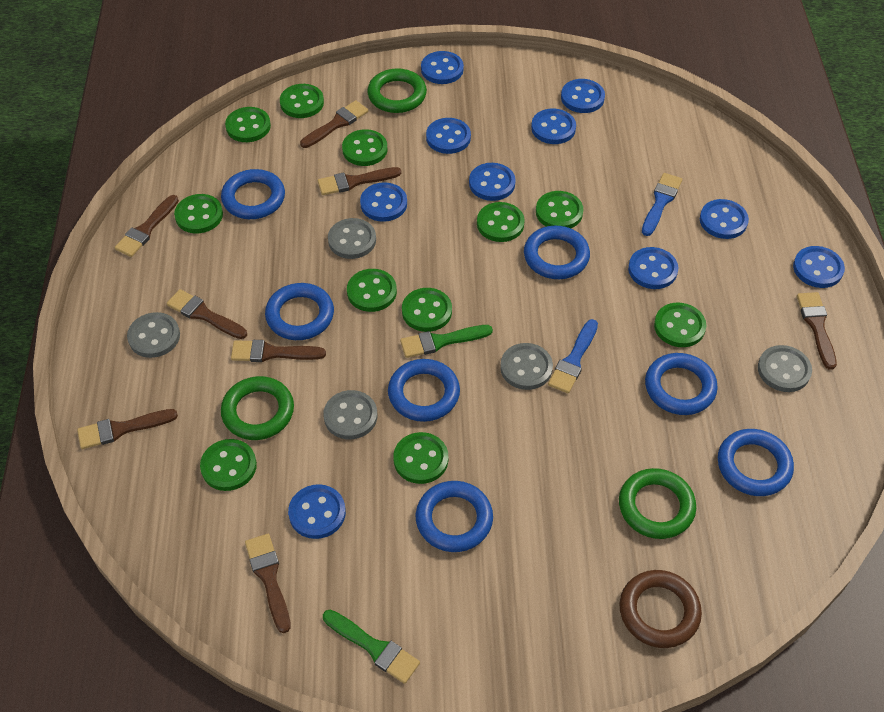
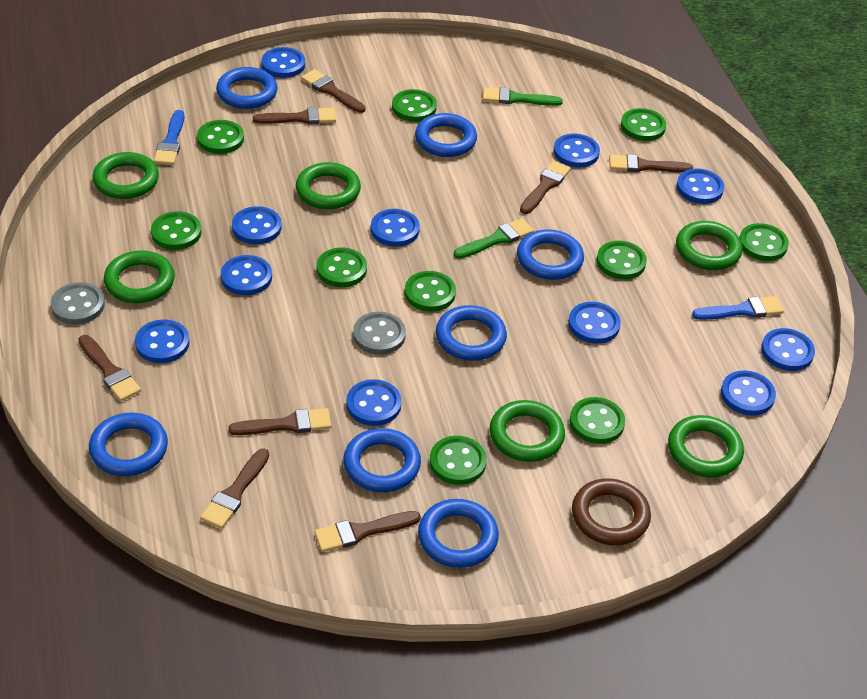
blue button: 10 -> 11
green button: 11 -> 10
green ring: 3 -> 6
grey button: 5 -> 2

